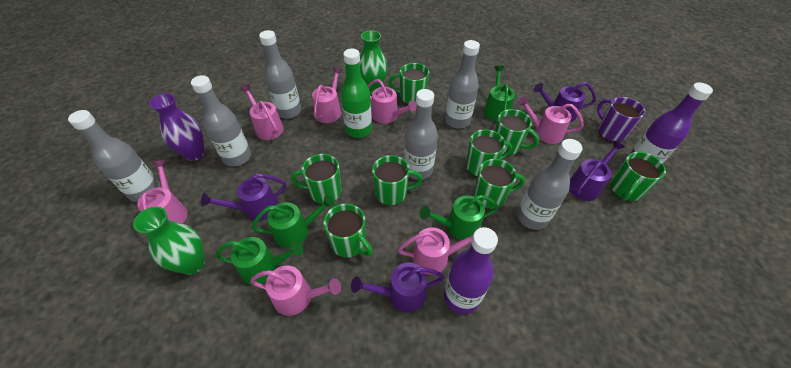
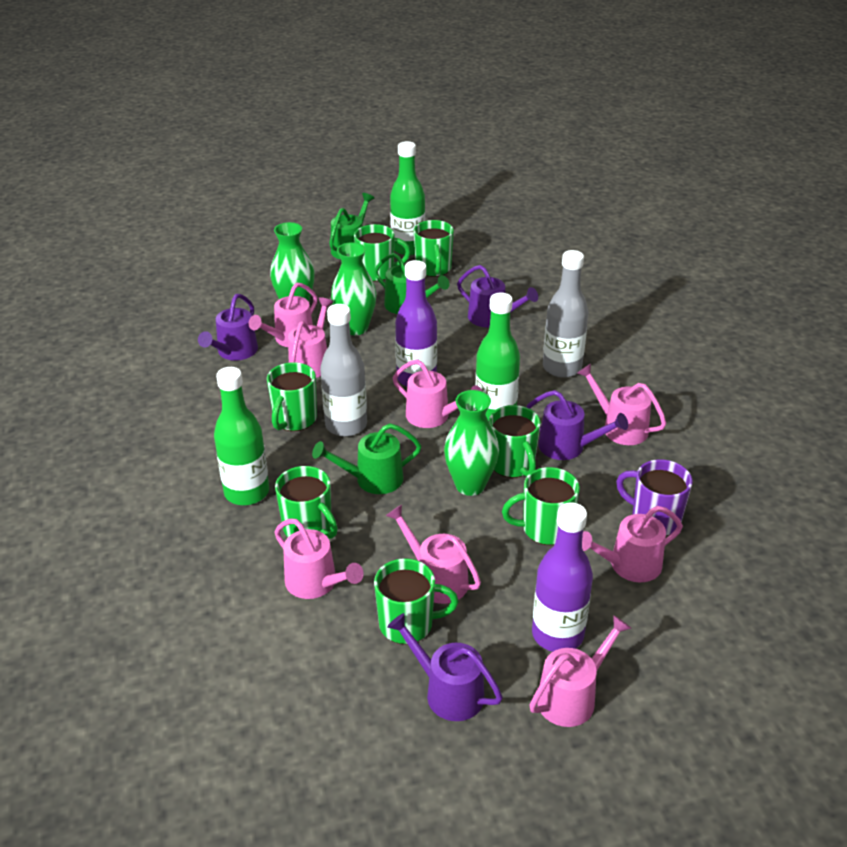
green bottle: 1 -> 3
green mug: 8 -> 7
green vase: 2 -> 3
green watering can: 4 -> 3
grey bottle: 6 -> 2
pink watering can: 7 -> 8
purple vase: 1 -> 0

